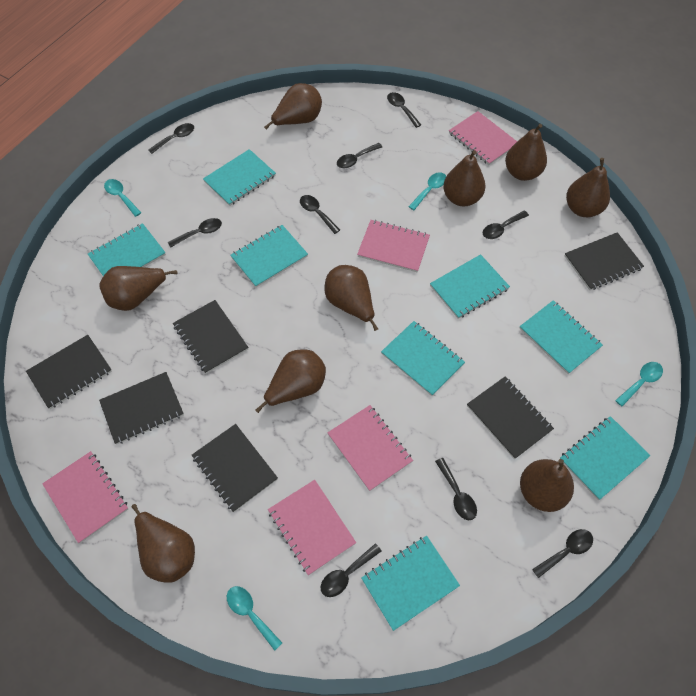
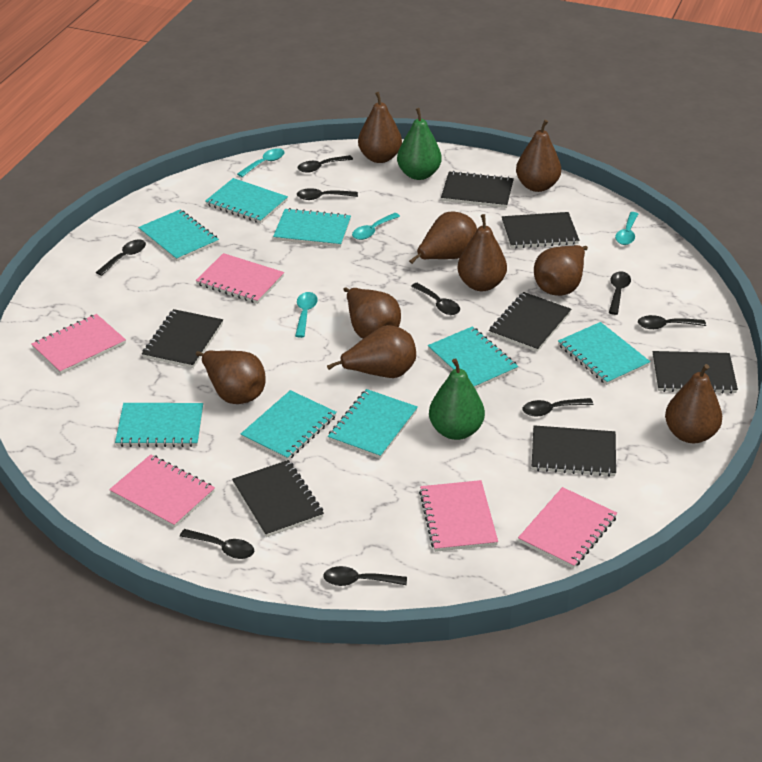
black notebook: 6 -> 7
green pear: 0 -> 2

